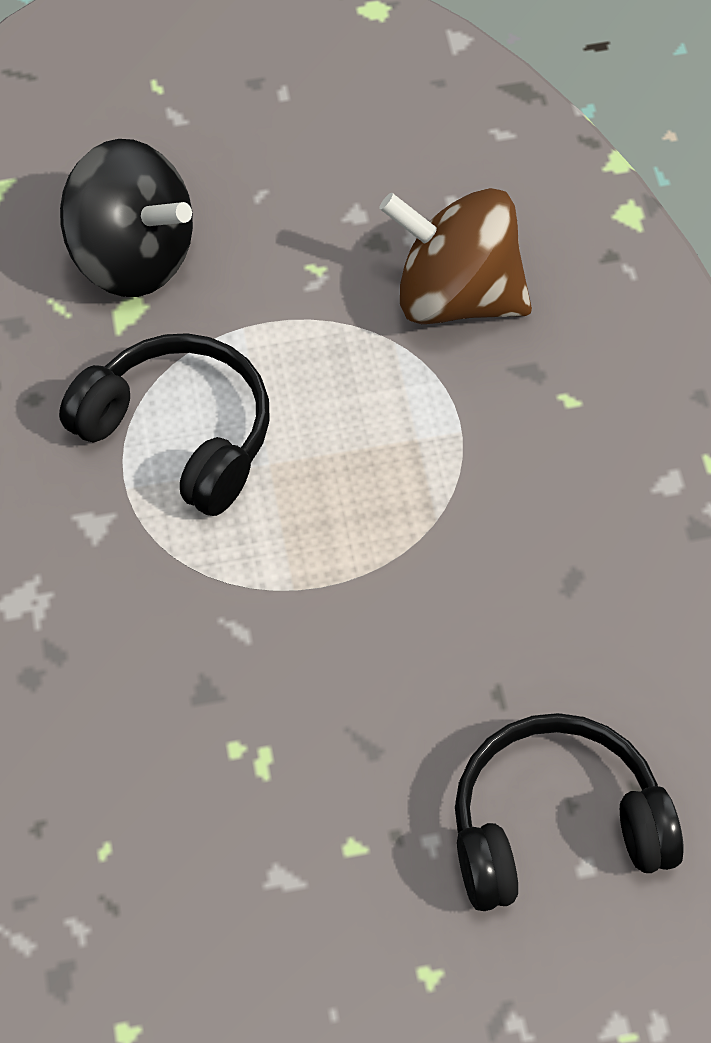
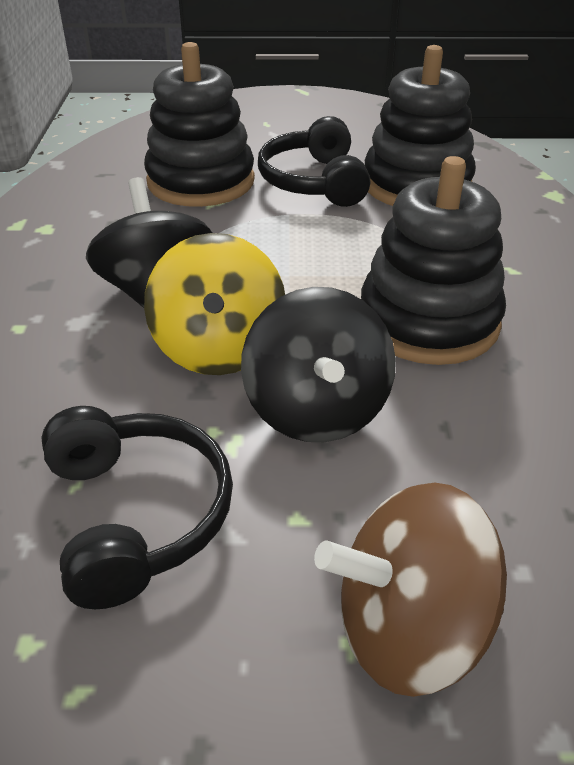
black spinning top: 1 -> 2
black stacking toy: 0 -> 3
yellow spinning top: 0 -> 1

